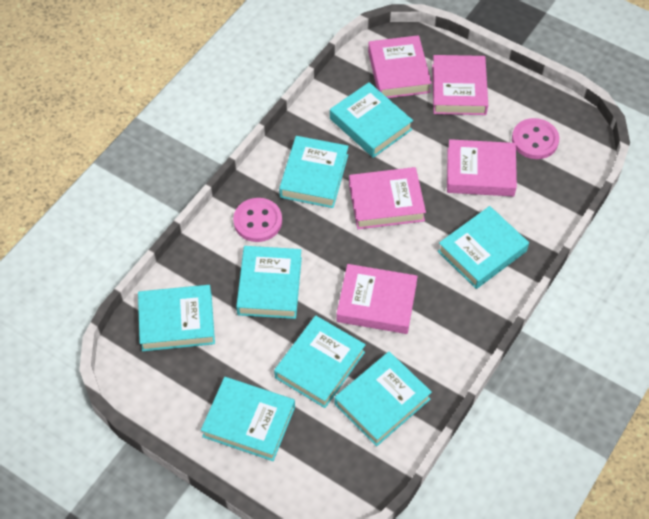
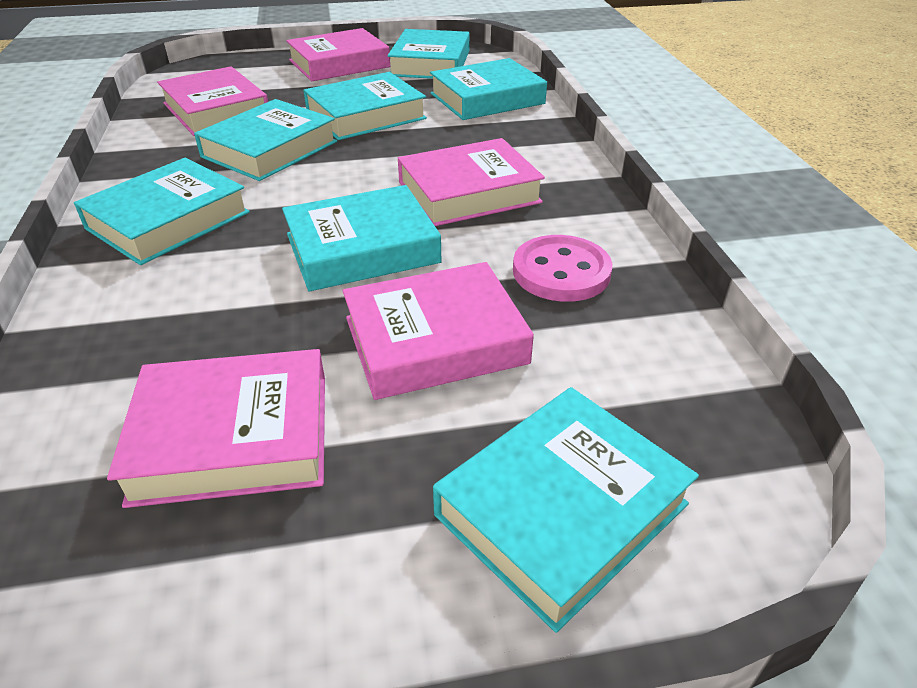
pink button: 2 -> 1
turquoise book: 8 -> 7

